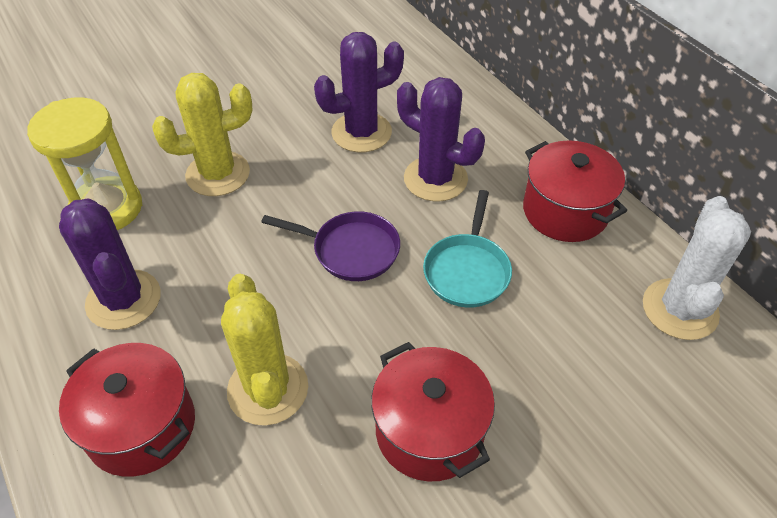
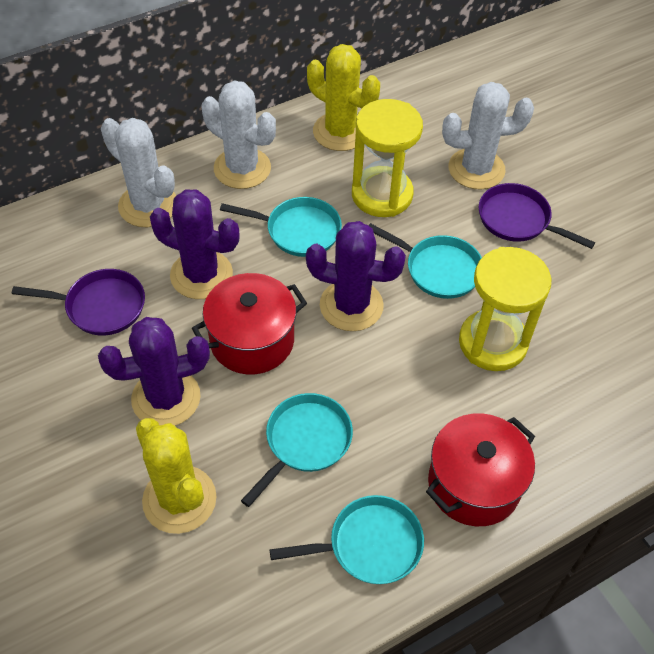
purple pan: 1 -> 2
red pot: 3 -> 2
turquoise pan: 1 -> 4
white cactus: 1 -> 3
yellow hourglass: 1 -> 2

